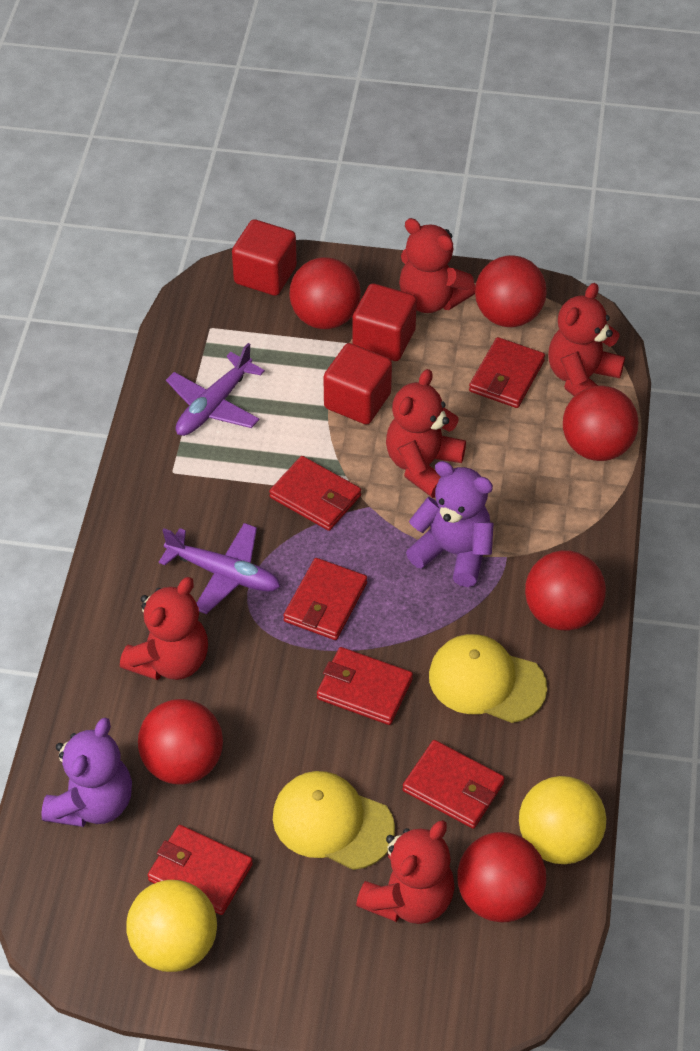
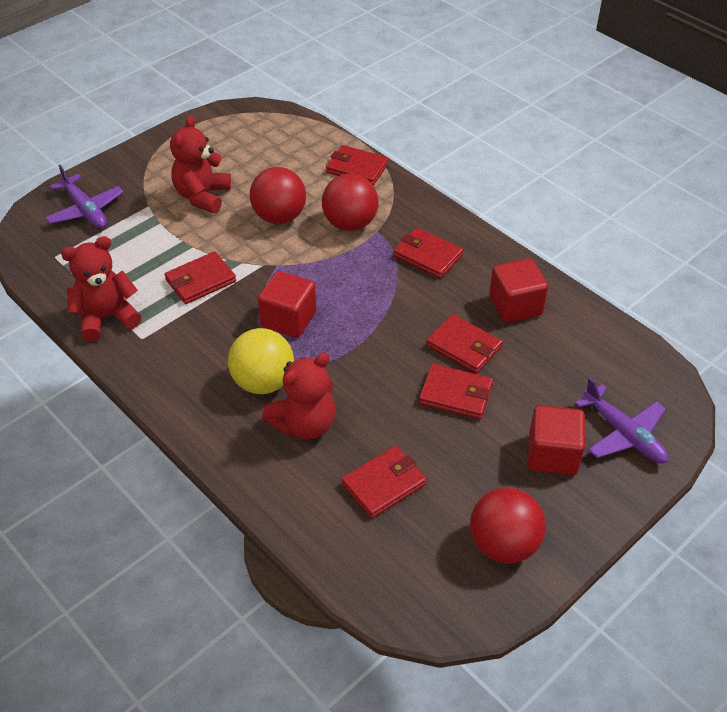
purple teddy bear: 2 -> 0
red ball: 6 -> 3
red teddy bear: 5 -> 3
yellow ball: 2 -> 1
yellow cap: 2 -> 0

